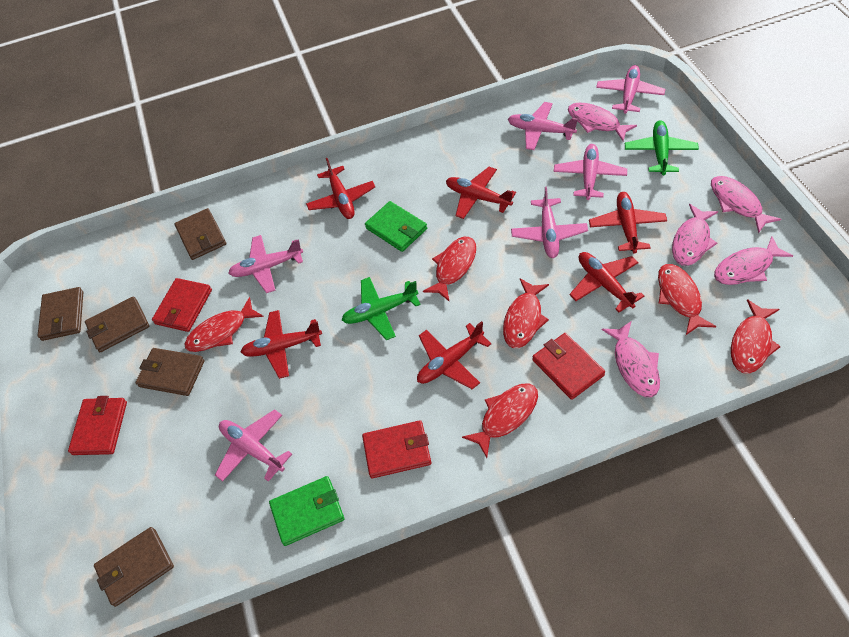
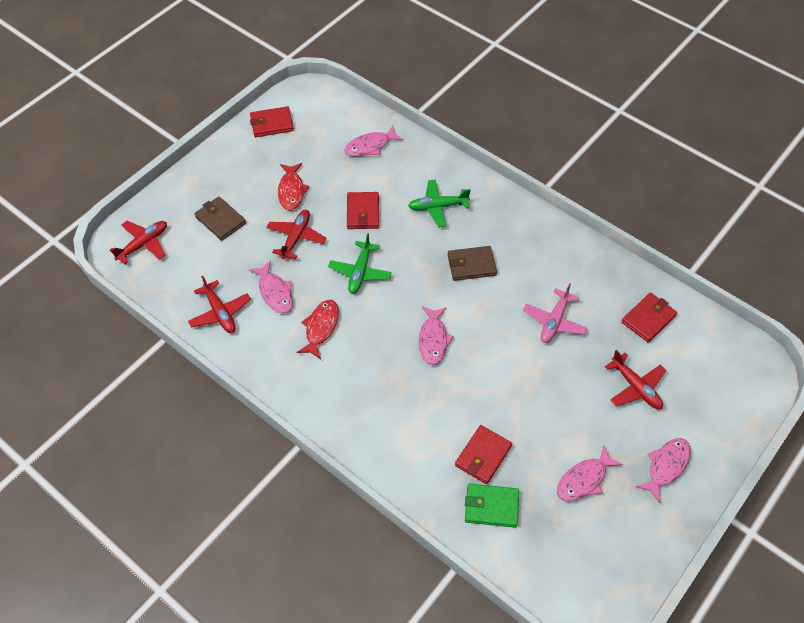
brown wallet: 5 -> 2
green wallet: 2 -> 1
pink plane: 6 -> 1
red fish: 6 -> 2
red plane: 6 -> 4

